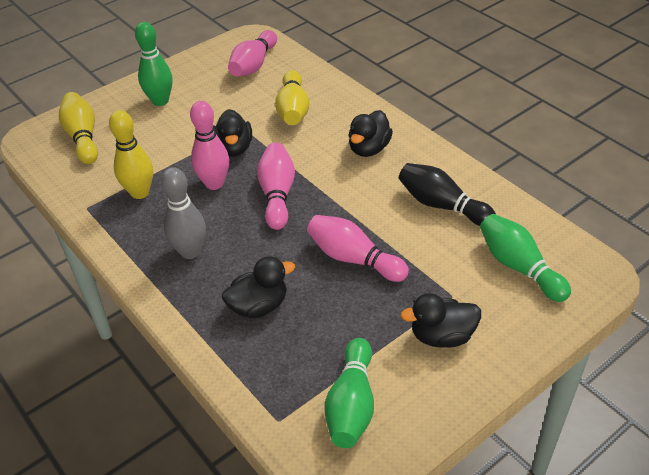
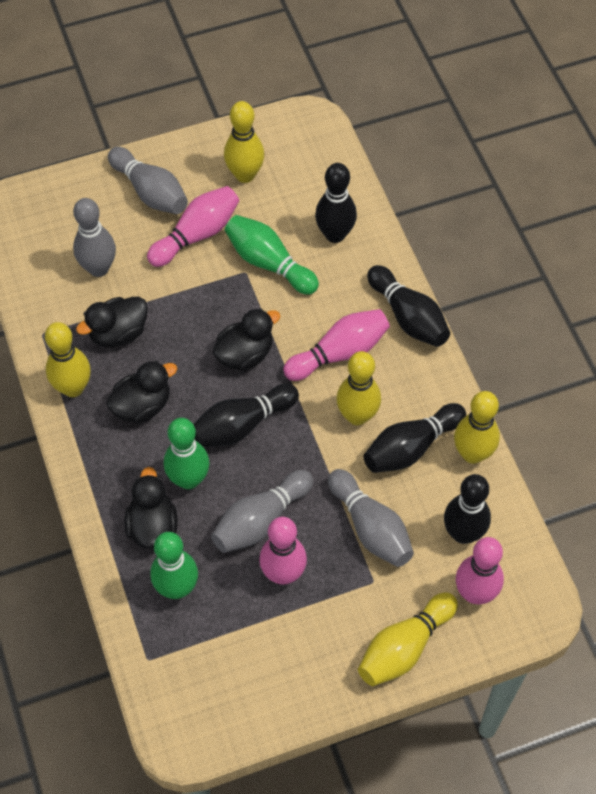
black bowling pin: 1 -> 5
grey bowling pin: 1 -> 4
yellow bowling pin: 3 -> 5

